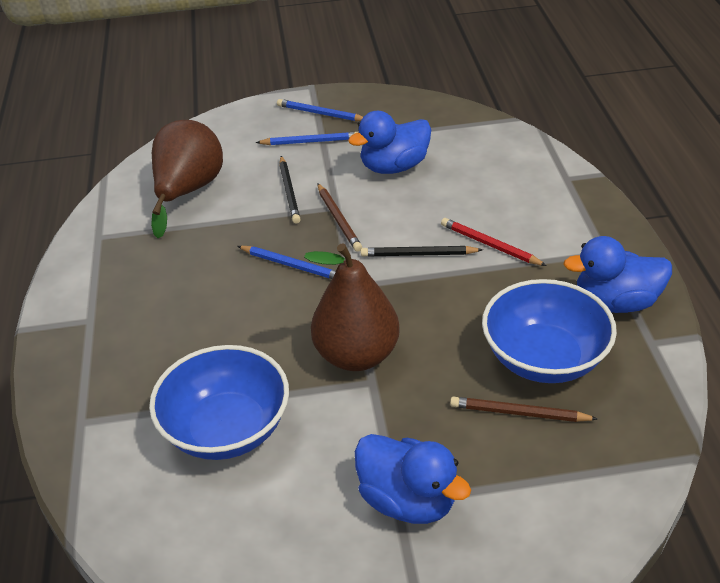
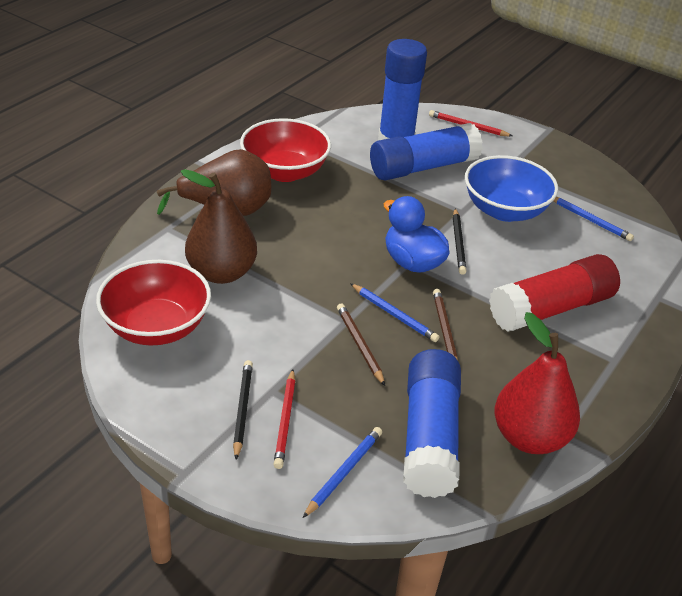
blue bowl: 2 -> 1
blue duck: 3 -> 1
blue glue stick: 0 -> 3
red bowl: 0 -> 2
red glue stick: 0 -> 1
red pear: 0 -> 1
red pencil: 1 -> 2

